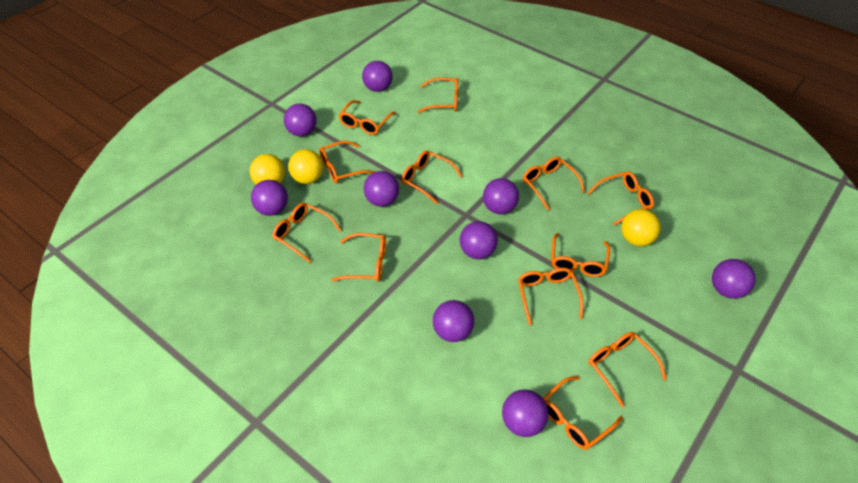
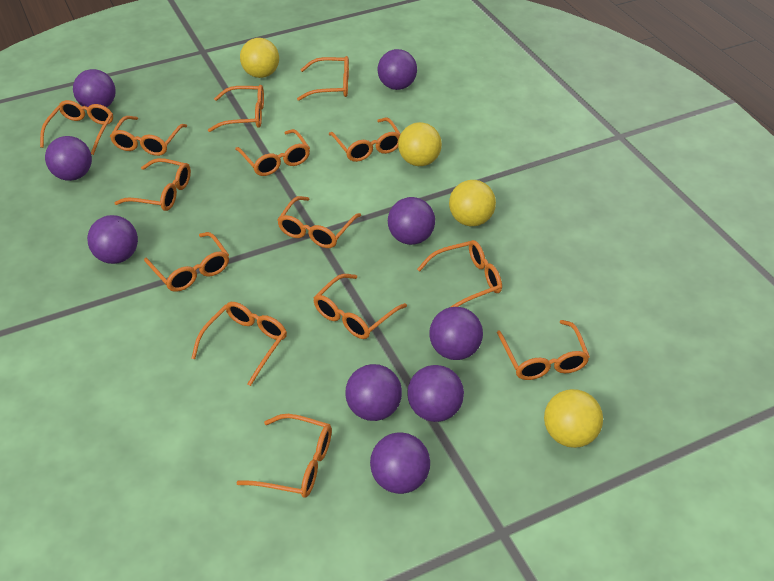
orange glasses: 12 -> 14
yellow ball: 3 -> 4

